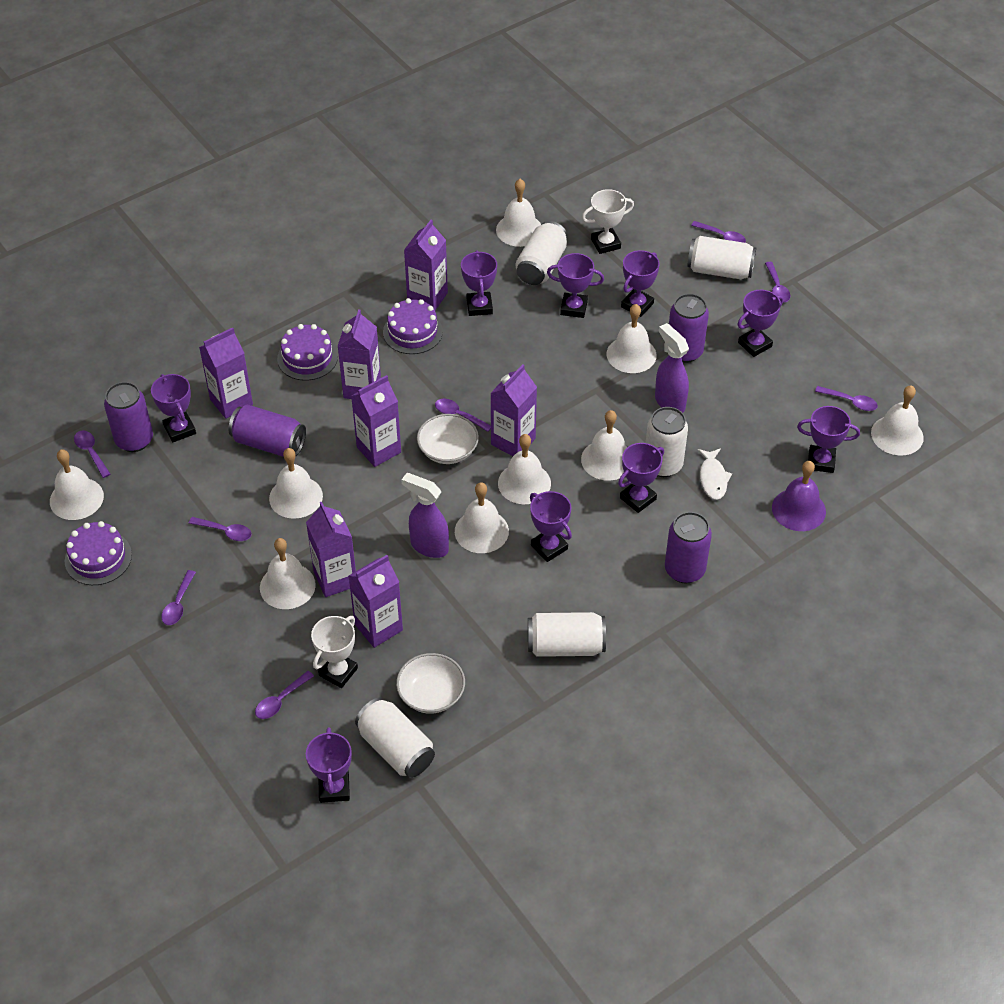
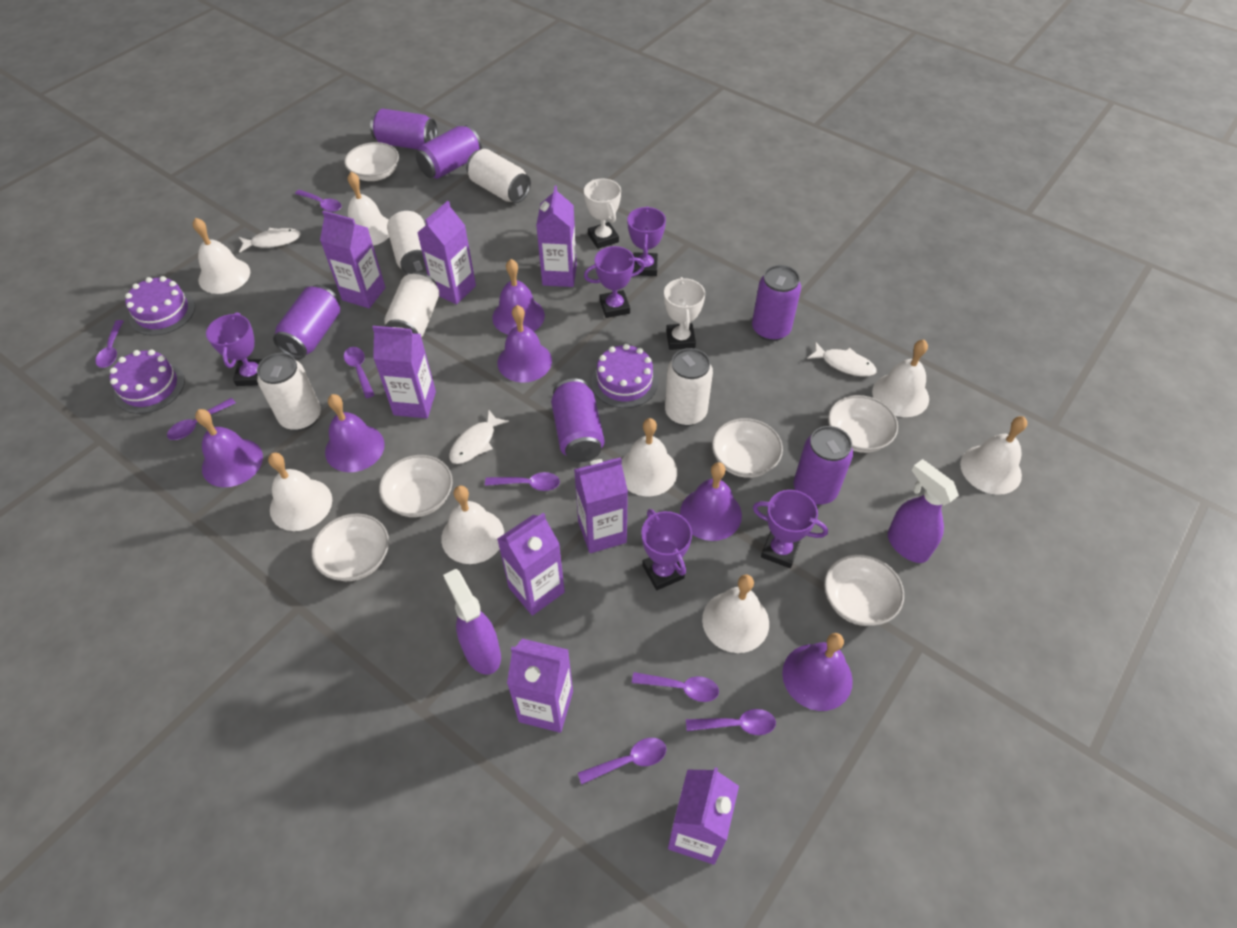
purple bell: 1 -> 6
purple can: 4 -> 6
purple carton: 7 -> 8
purple trophy: 9 -> 5
white bell: 9 -> 8
white bowl: 2 -> 6
white fish: 1 -> 3

